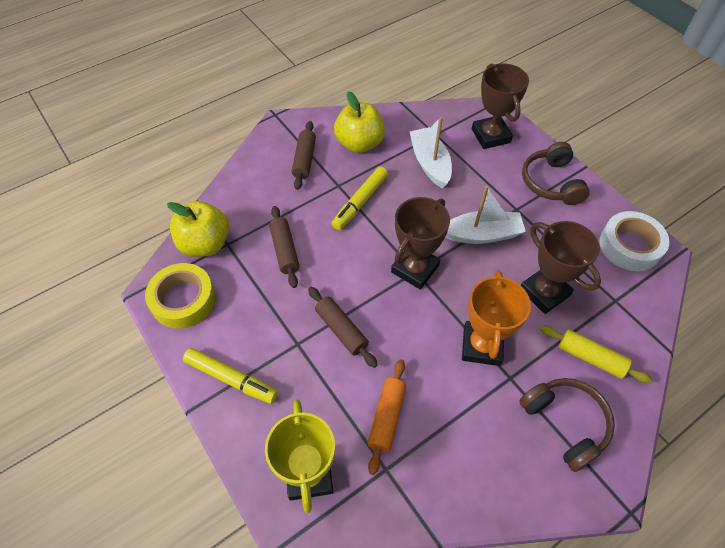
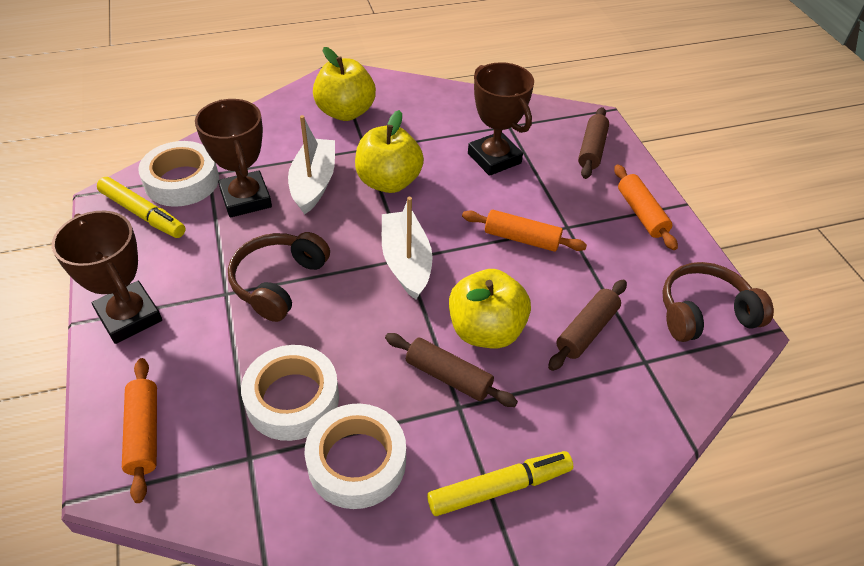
orange rolling pin: 1 -> 3
orange trophy: 1 -> 0
white tape: 1 -> 3
yellow apple: 2 -> 3
yellow rolling pin: 1 -> 0
yellow tape: 1 -> 0
yellow trophy: 1 -> 0

